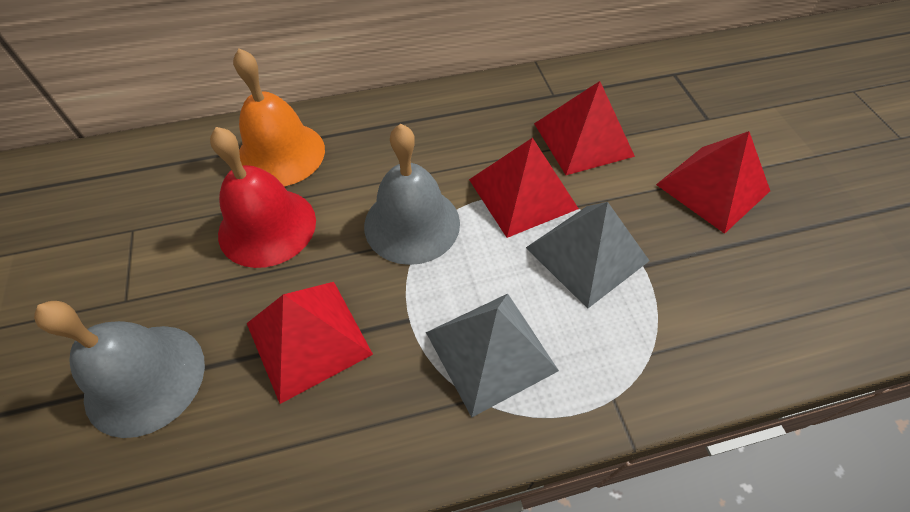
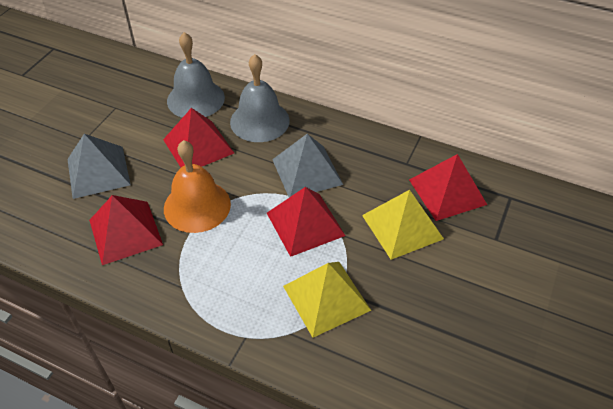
red bell: 1 -> 0
yellow pyramid: 0 -> 2

